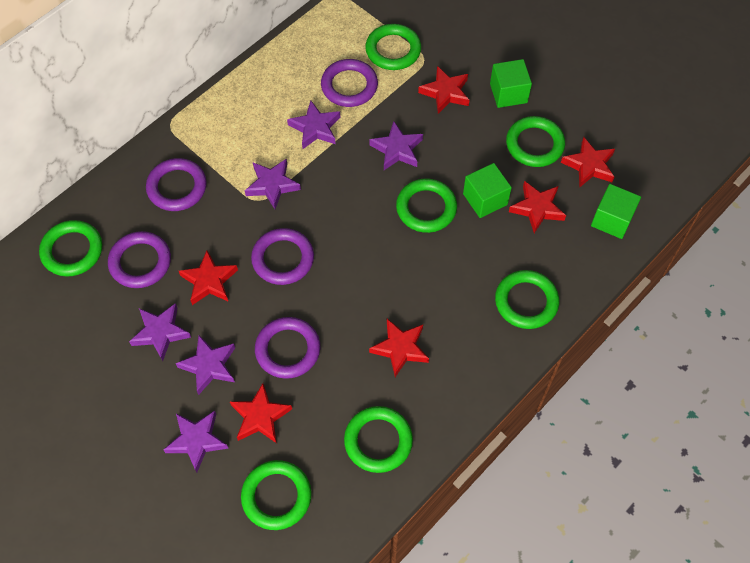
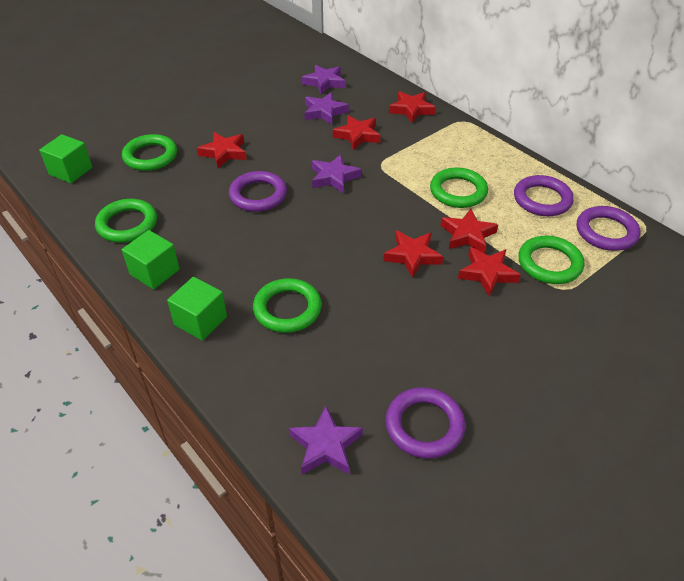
green ring: 7 -> 5
purple ring: 5 -> 4
purple star: 6 -> 4

